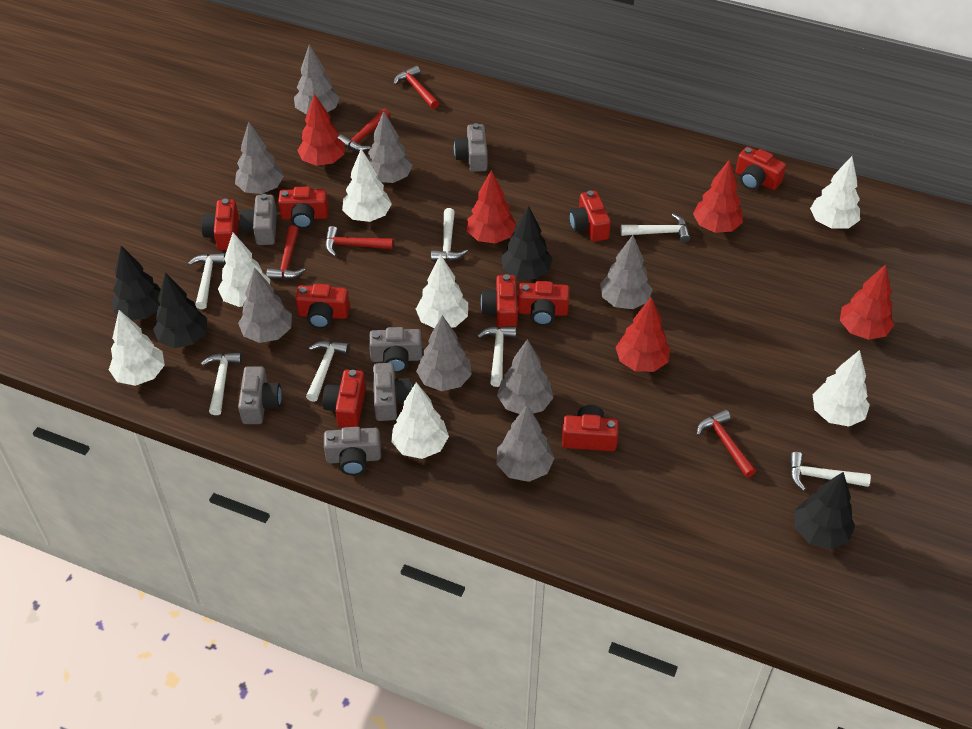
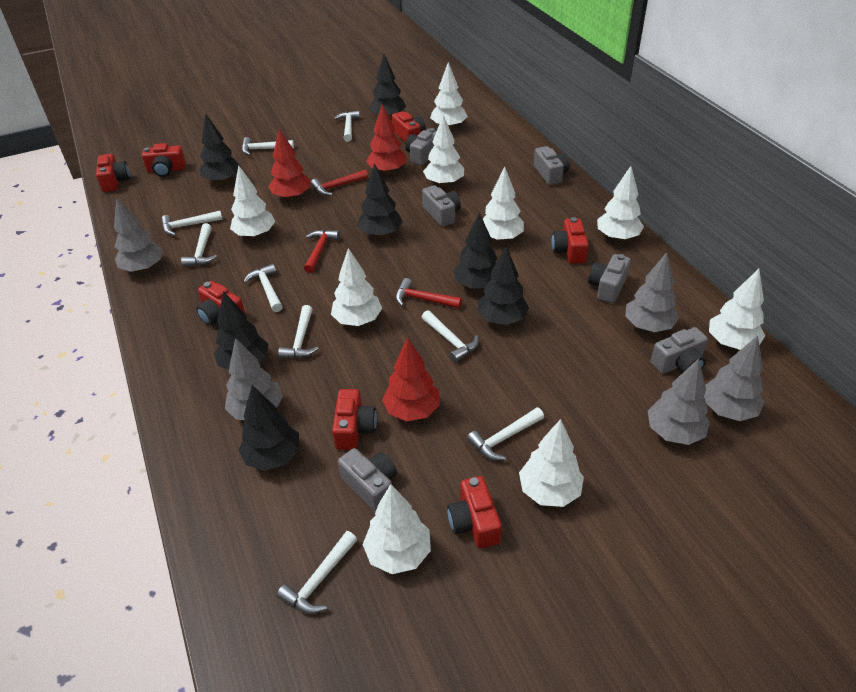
black tree: 4 -> 7
grey tree: 8 -> 5
red camera: 9 -> 7
red hammer: 5 -> 3
red tree: 5 -> 3
white hammer: 7 -> 9
white tree: 7 -> 9

